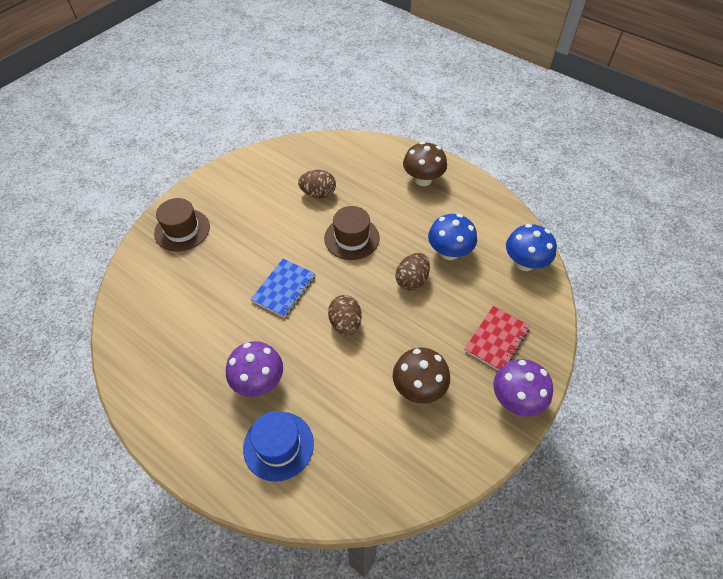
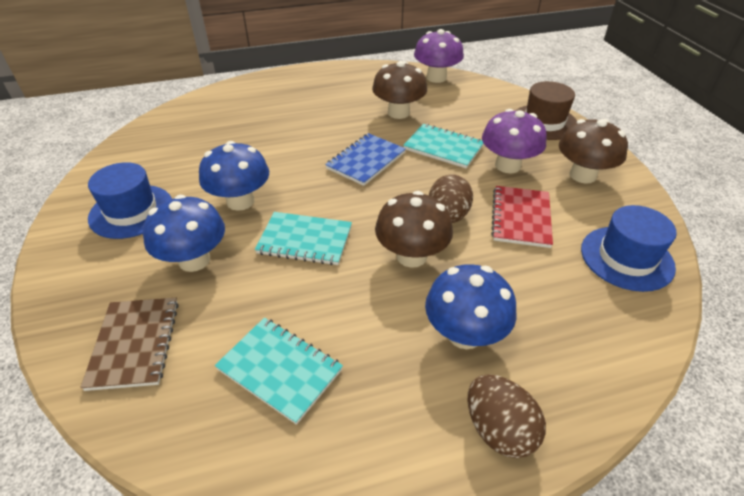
blue hat: 1 -> 2
blue mushroom: 2 -> 3
brown egg: 3 -> 2
brown hat: 2 -> 1
brown mushroom: 2 -> 3
brown notebook: 0 -> 1
turquoise notebook: 0 -> 3

